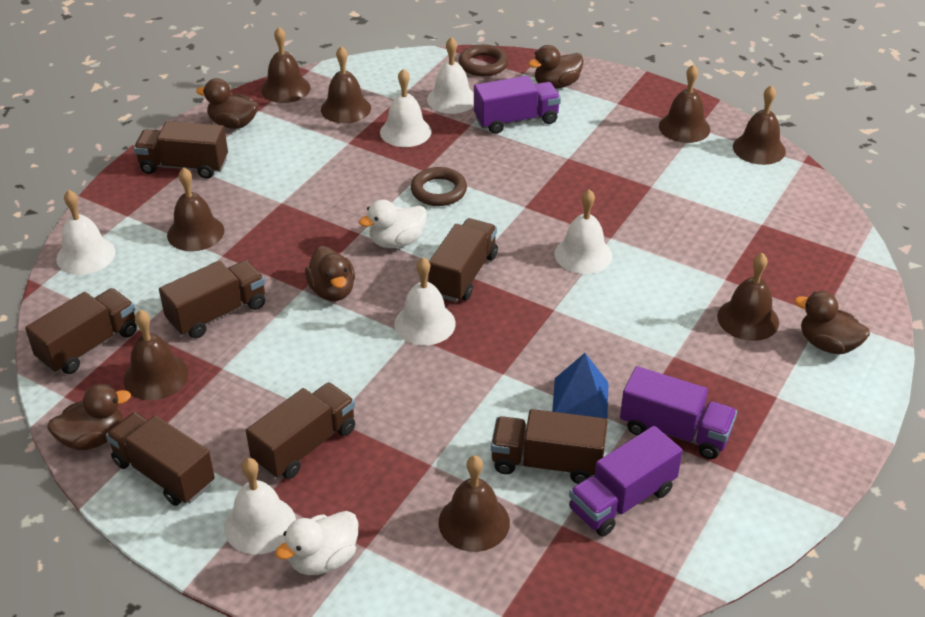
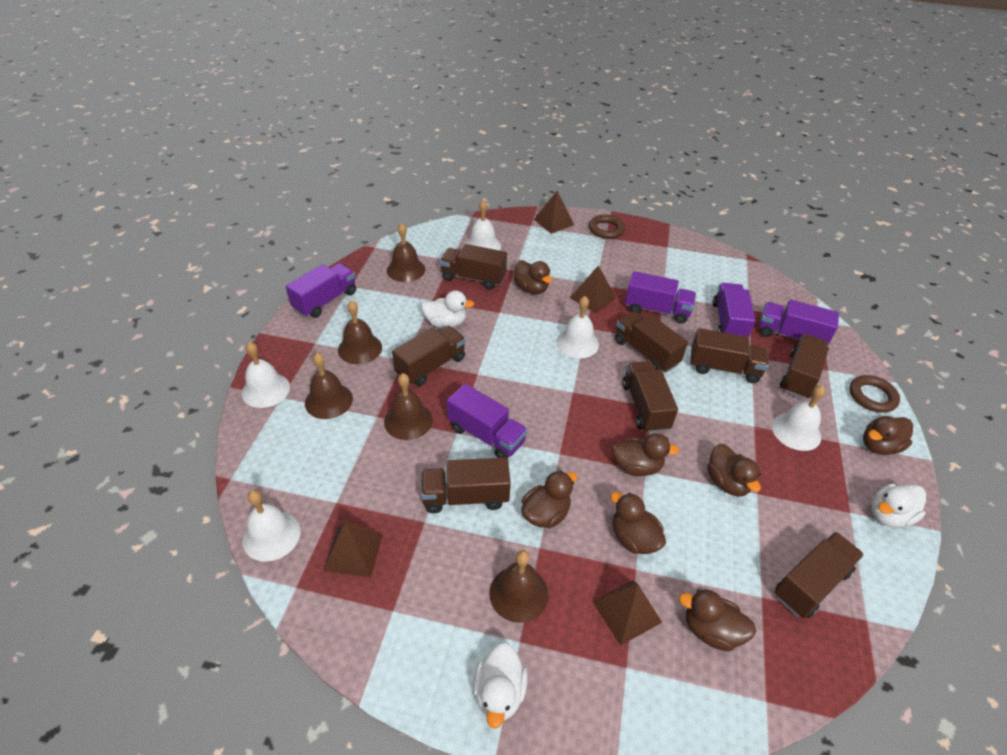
blue pyramid: 1 -> 0
brown bell: 8 -> 5
brown duck: 5 -> 7
brown pyramid: 0 -> 4
brown truck: 7 -> 8
purple truck: 3 -> 5
white bell: 6 -> 5
white duck: 2 -> 3

